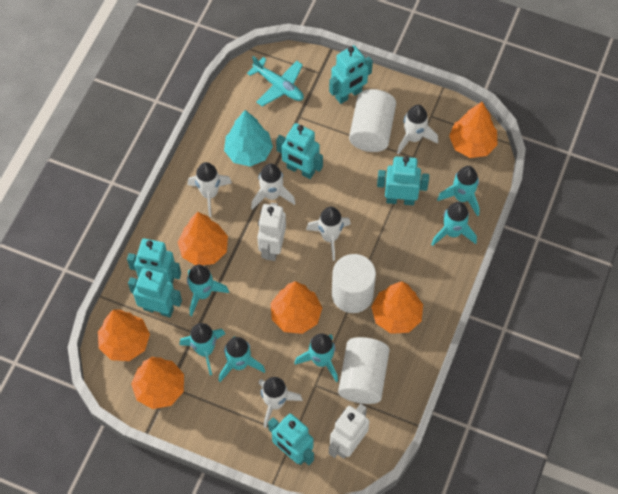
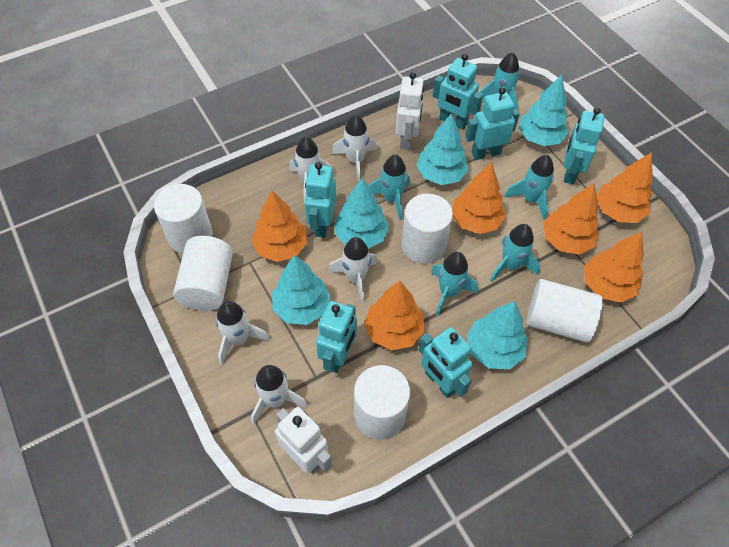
turquoise plane: 1 -> 0
turquoise rocket: 6 -> 5
turquoise tree: 1 -> 5
white cylinder: 3 -> 5

